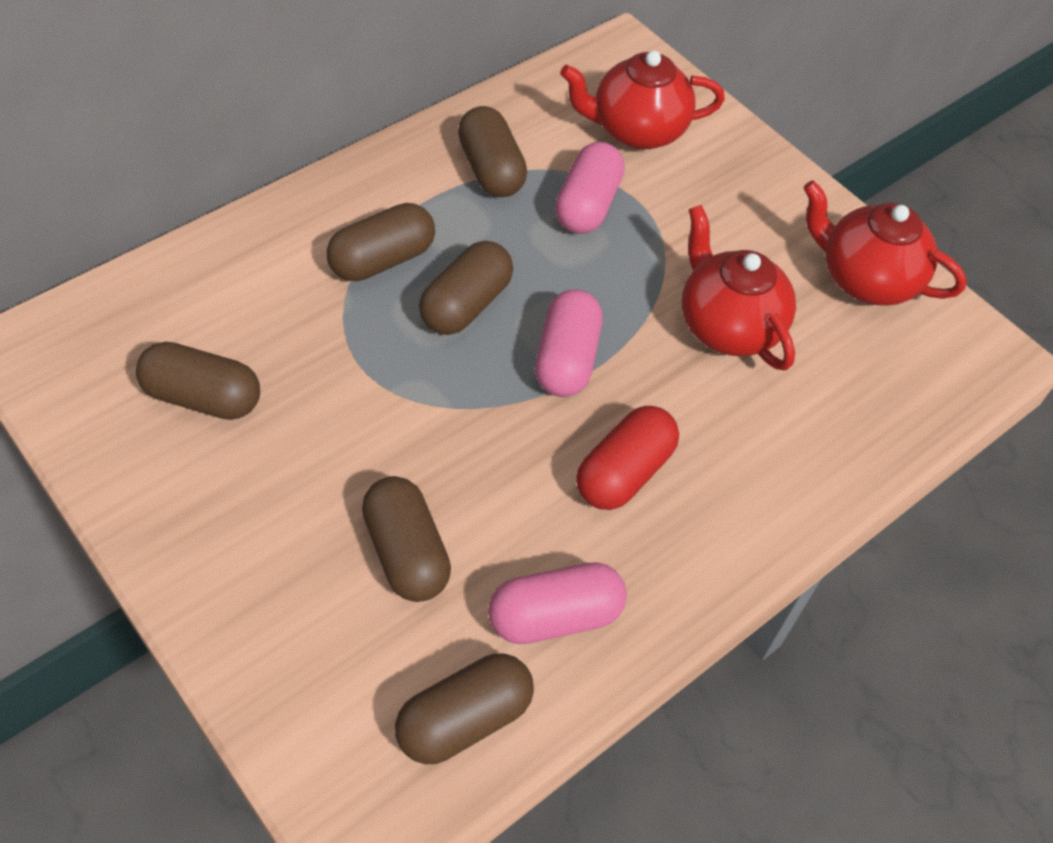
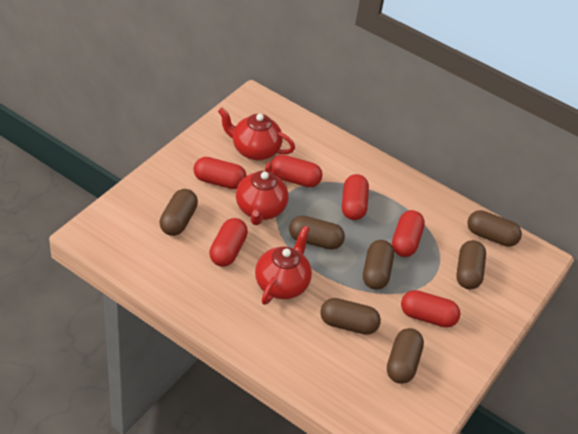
brown capsule: 6 -> 7
pink capsule: 3 -> 0
red capsule: 1 -> 6

